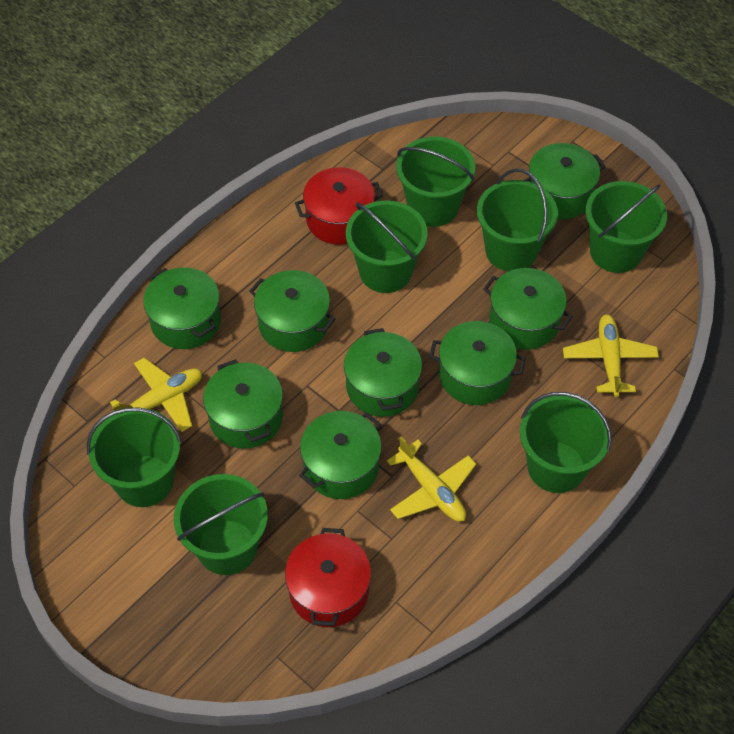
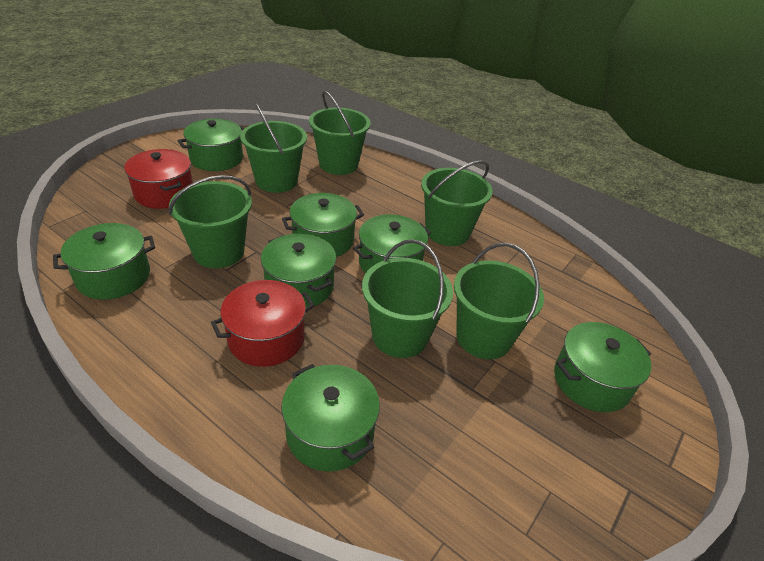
green bucket: 7 -> 6
green pot: 8 -> 7
yellow plane: 3 -> 0

